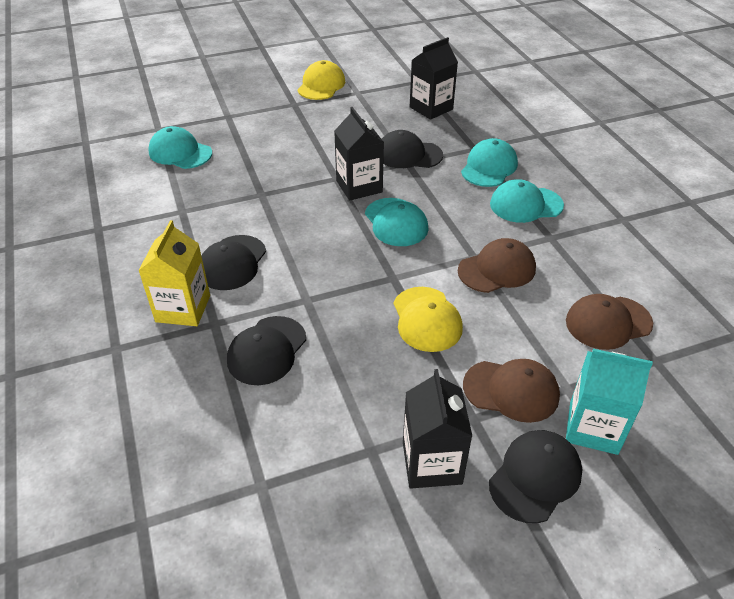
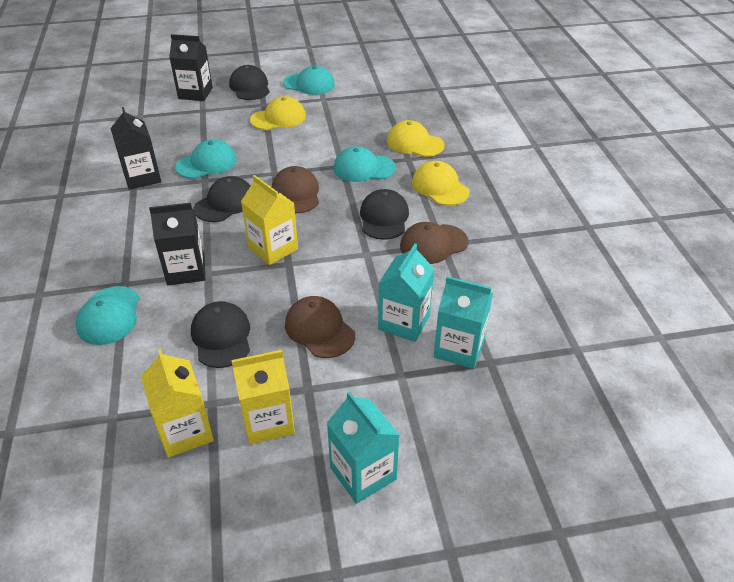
turquoise carton: 1 -> 3
yellow cap: 2 -> 3
yellow carton: 1 -> 3

